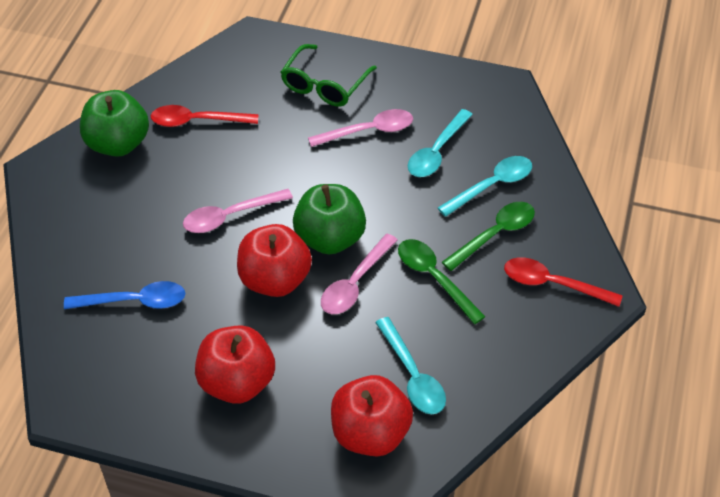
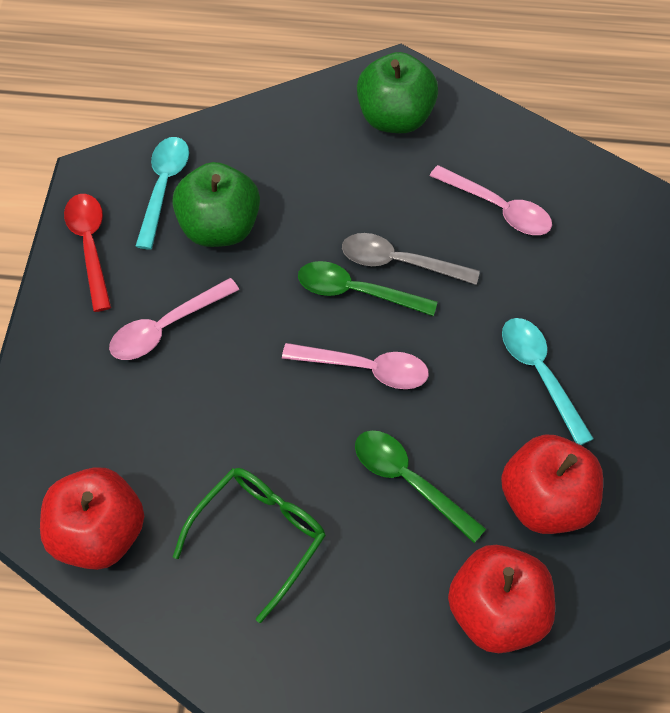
blue spoon: 1 -> 0
grey spoon: 0 -> 1
red spoon: 2 -> 1
turquoise spoon: 3 -> 2

